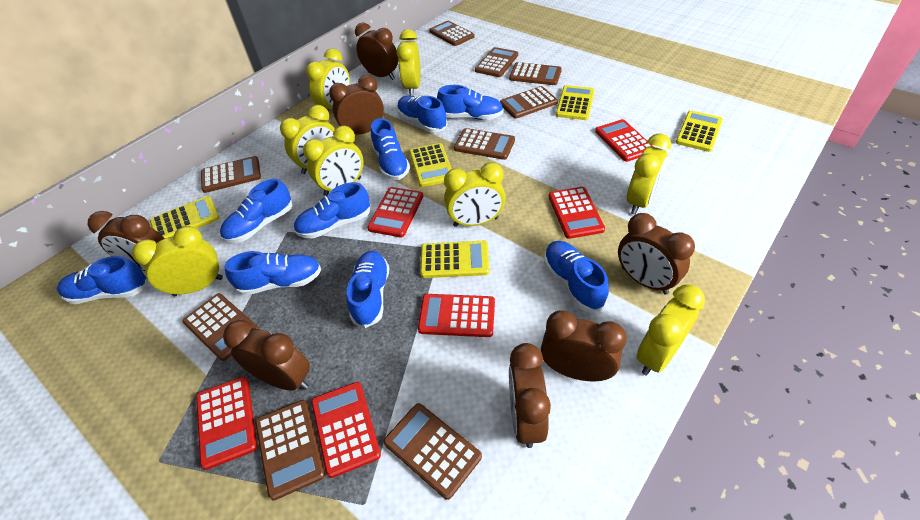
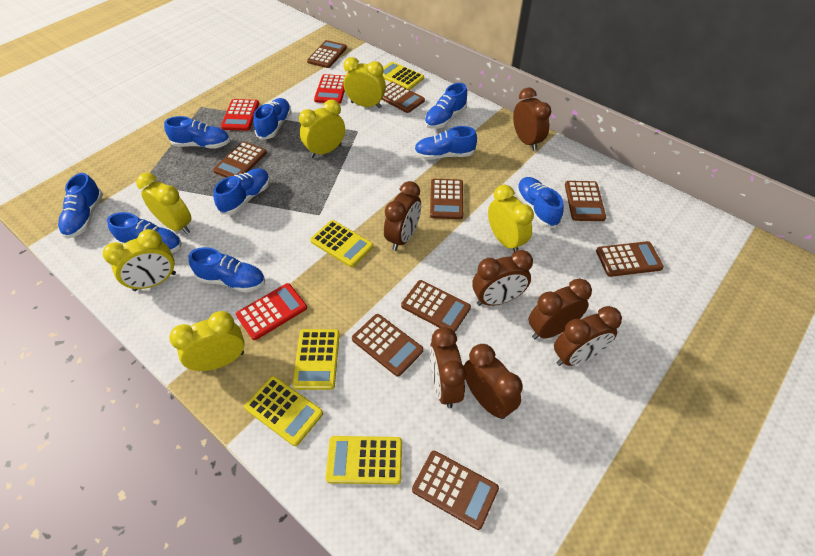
red calculator: 6 -> 3
yellow clock: 8 -> 6

